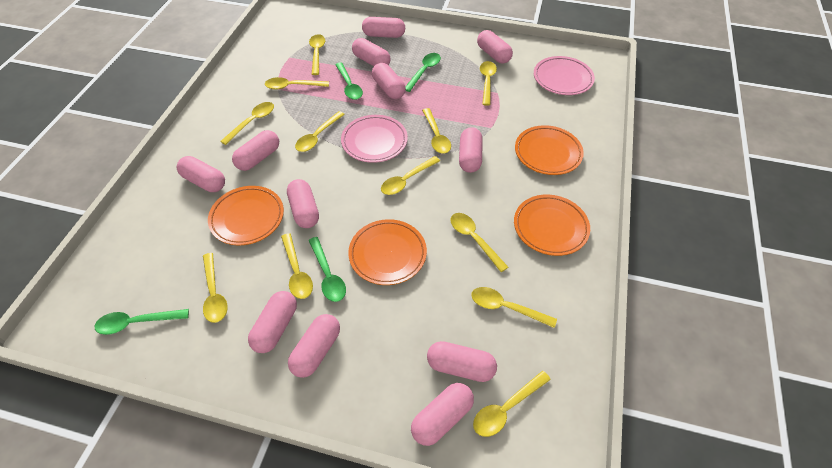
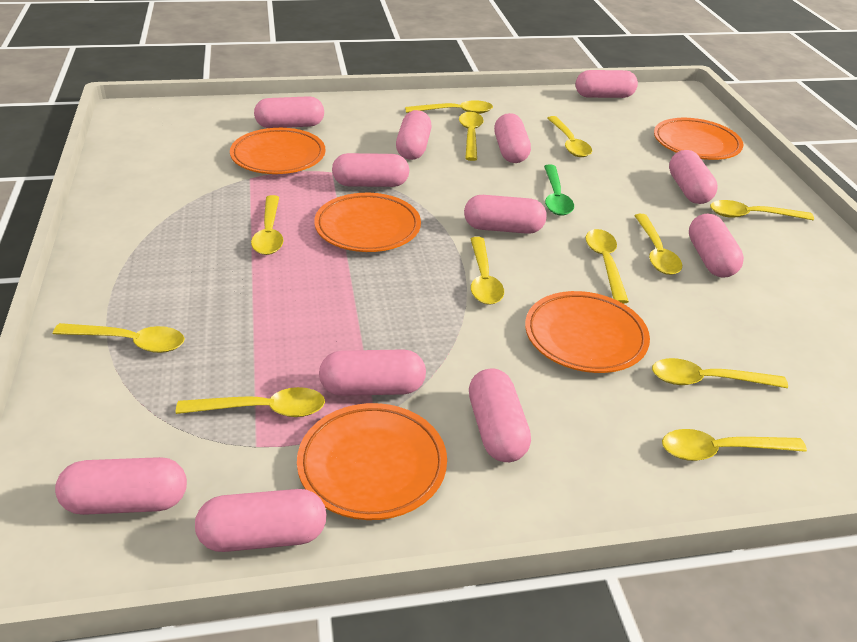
green spoon: 4 -> 1
orange plate: 4 -> 5
pink plate: 2 -> 0

